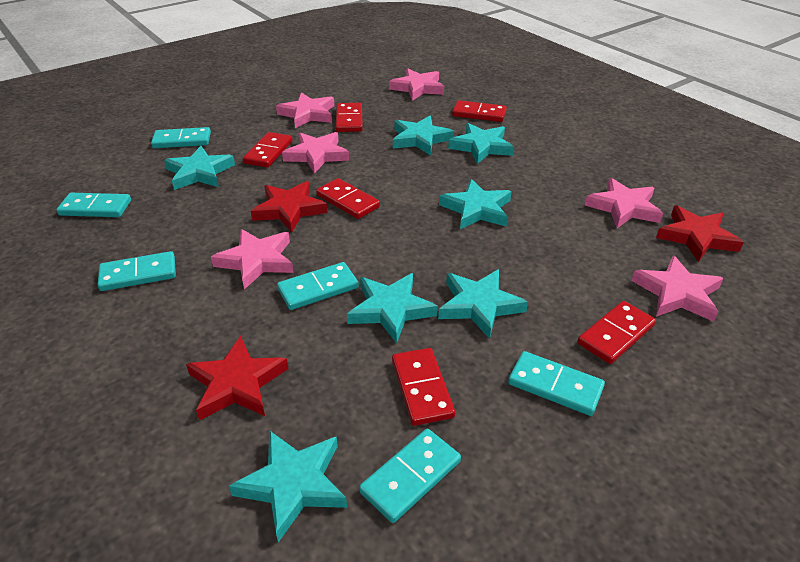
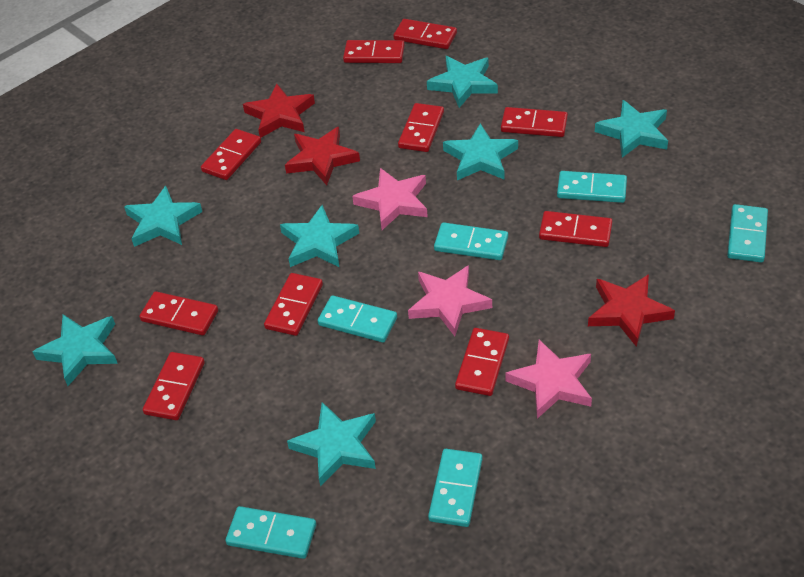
pink star: 6 -> 3
red domino: 6 -> 10

